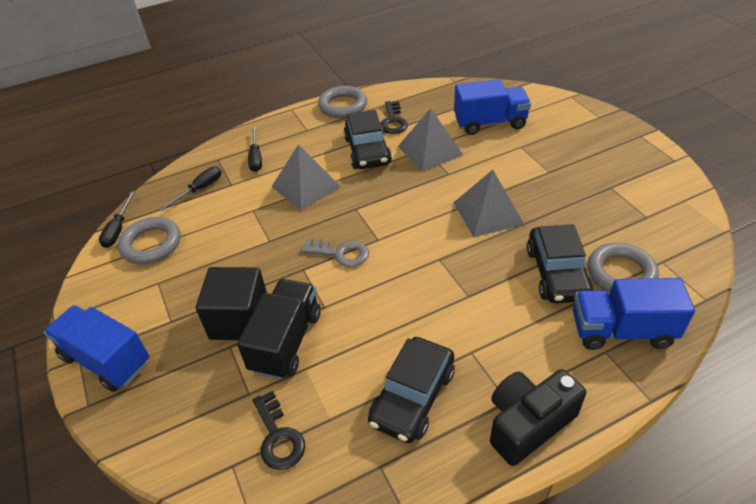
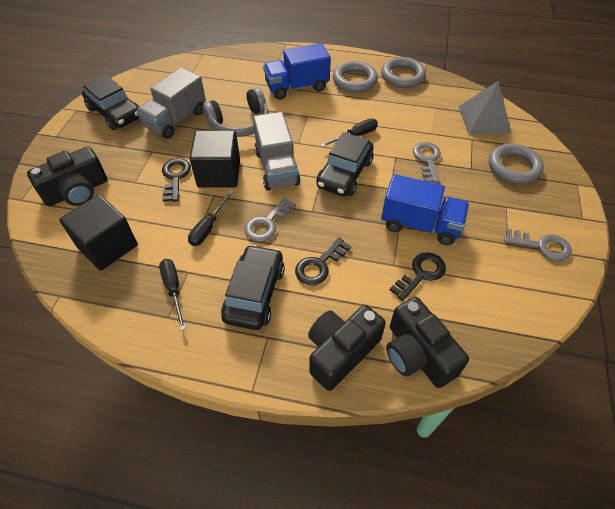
black camera: 1 -> 3
black cube: 1 -> 2
black key: 2 -> 3
black truck: 1 -> 0
blue truck: 3 -> 2
grey headphones: 0 -> 1
grey key: 1 -> 3
grey pyramid: 3 -> 1
grey truck: 0 -> 2

